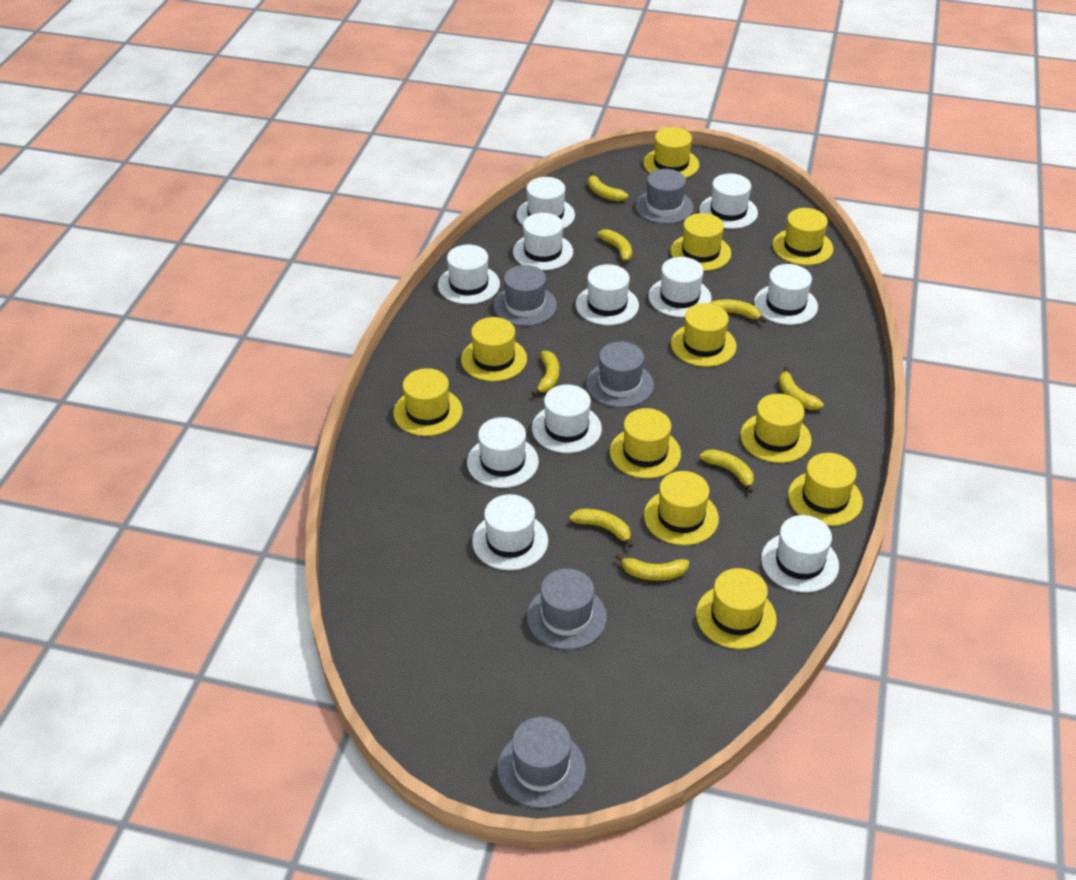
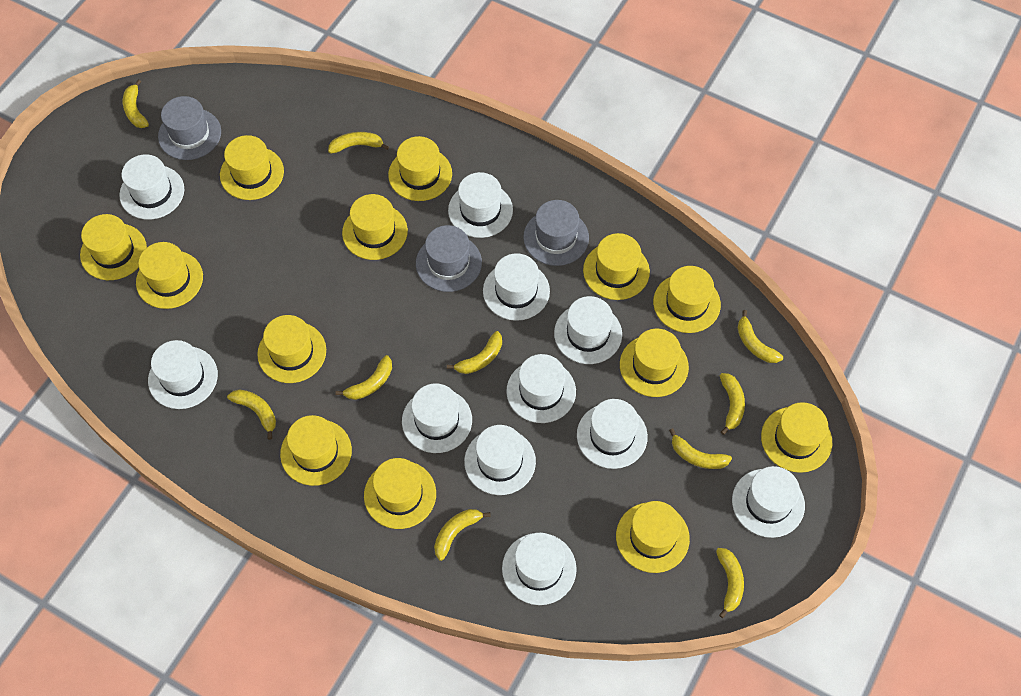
grey hat: 5 -> 3
yellow banana: 8 -> 10
yellow hat: 11 -> 13

